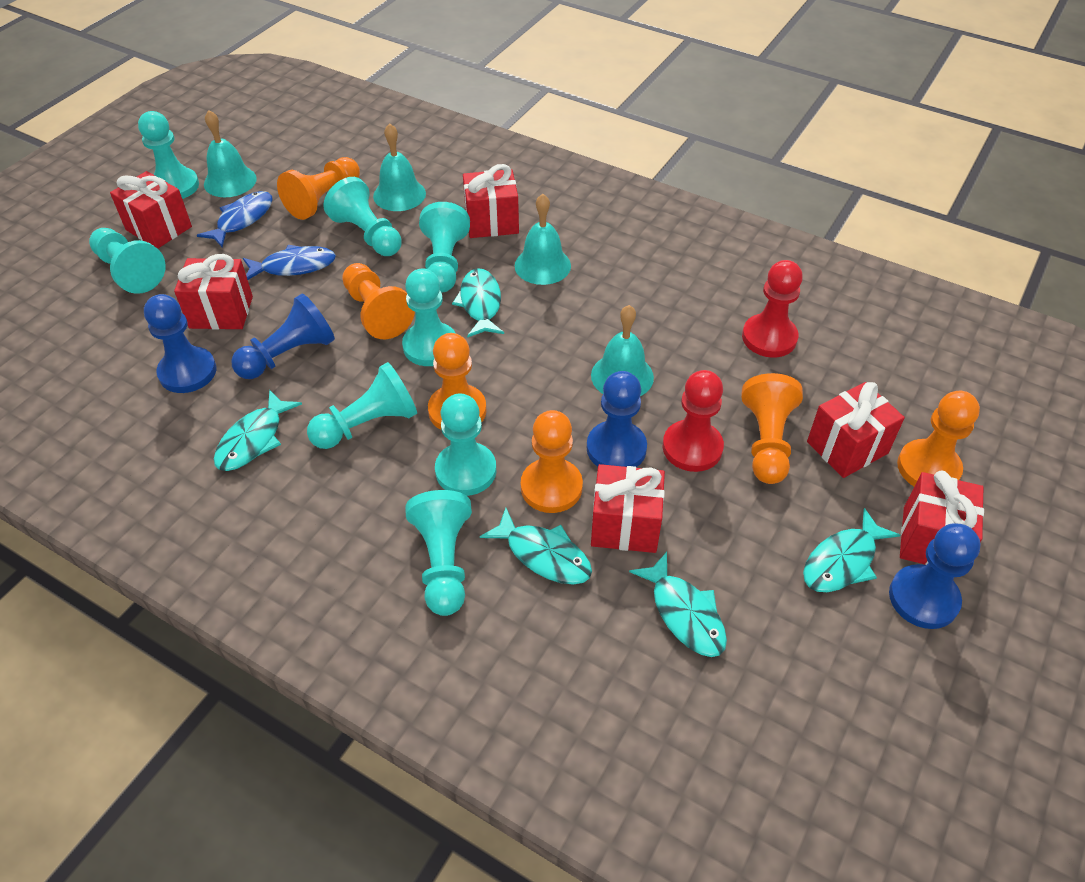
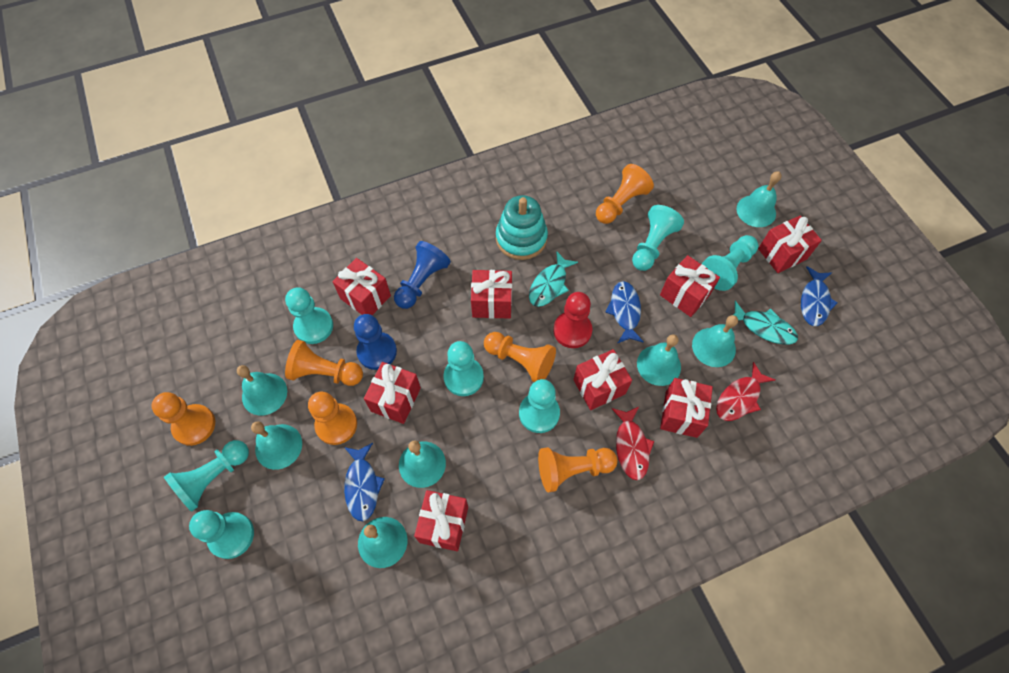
blue fish: 2 -> 3
blue pawn: 4 -> 2
red fish: 0 -> 2
red gift: 6 -> 8
red pawn: 2 -> 1
turquoise bell: 4 -> 7
turquoise fish: 5 -> 2
turquoise pawn: 8 -> 7
turquoise stacking toy: 0 -> 1

